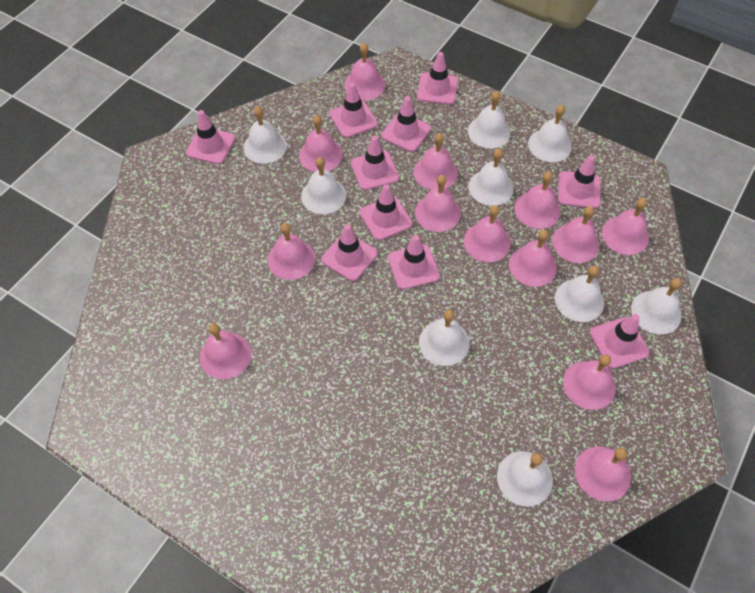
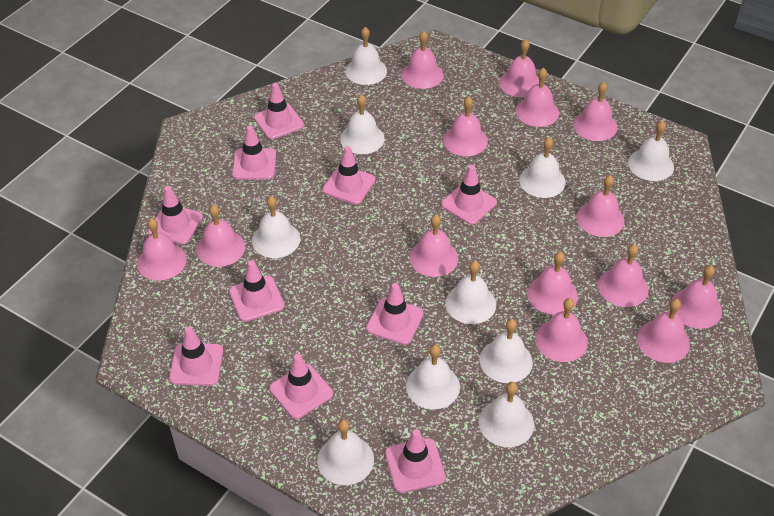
pink bell: 13 -> 14
white bell: 9 -> 10

